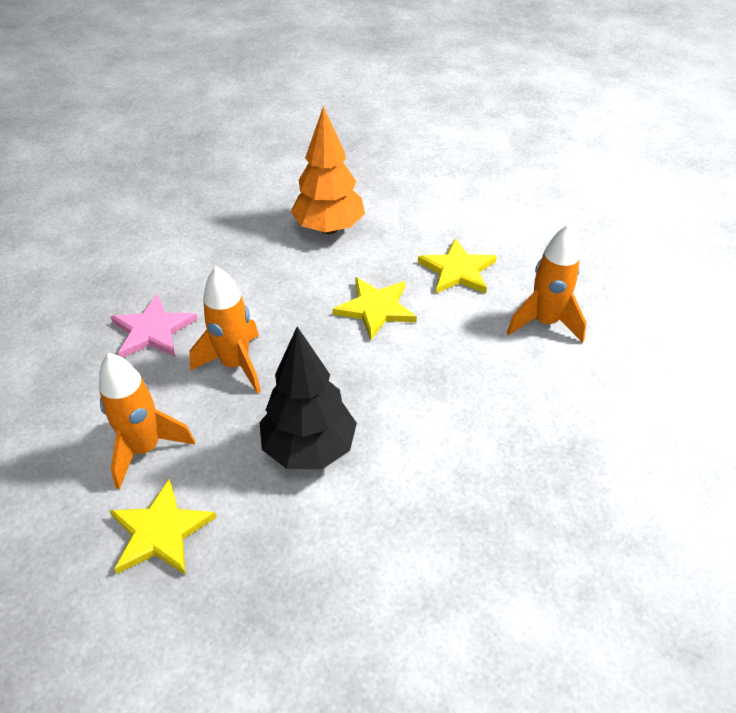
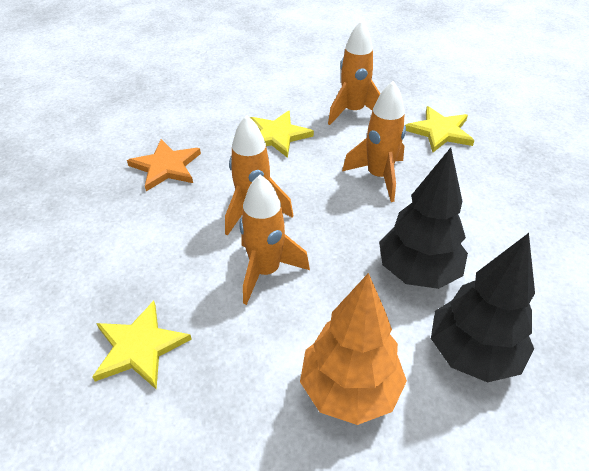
black tree: 1 -> 2
orange rocket: 3 -> 4
orange star: 0 -> 1
pink star: 1 -> 0

